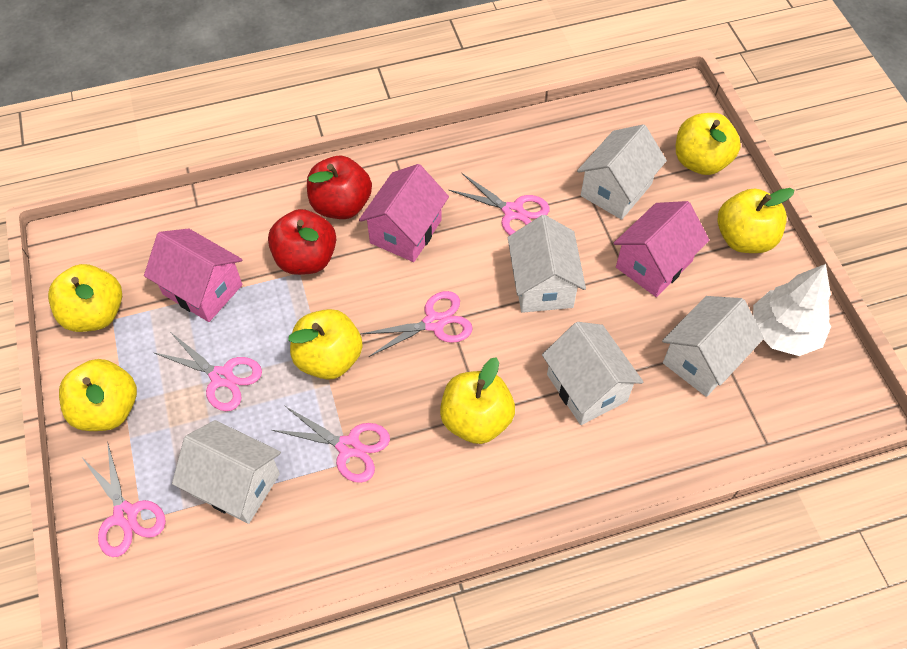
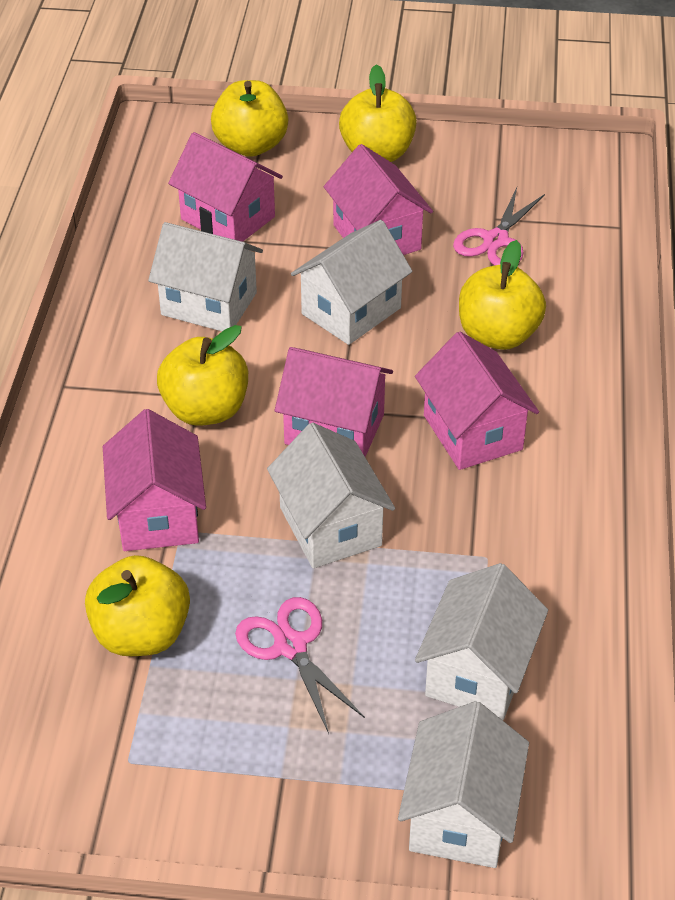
pink house: 3 -> 5
pink scissors: 5 -> 2
red apple: 2 -> 0
white tree: 1 -> 0
yellow apple: 6 -> 5

